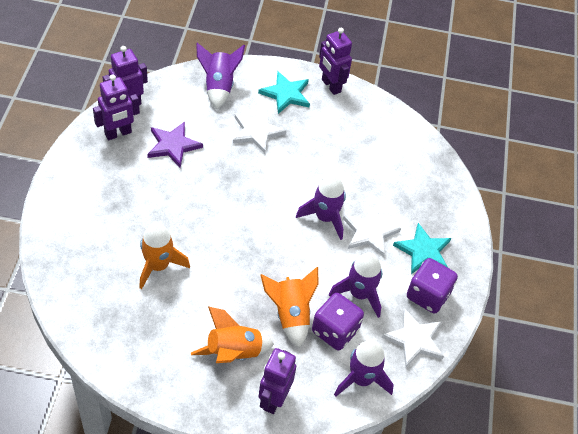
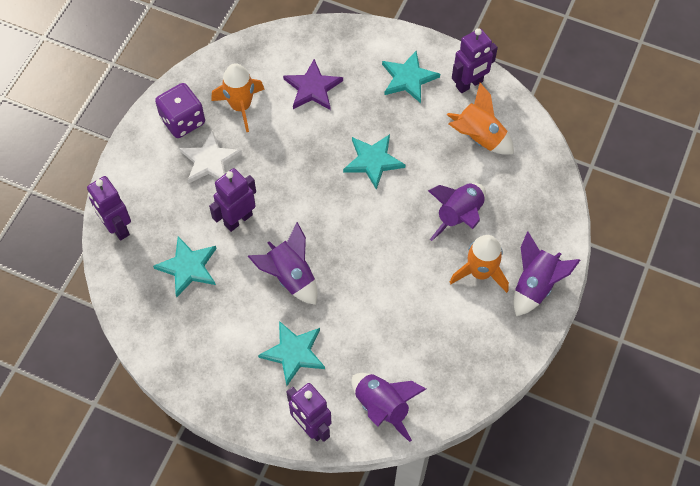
purple dice: 2 -> 1
turquoise star: 2 -> 4
white star: 3 -> 1

